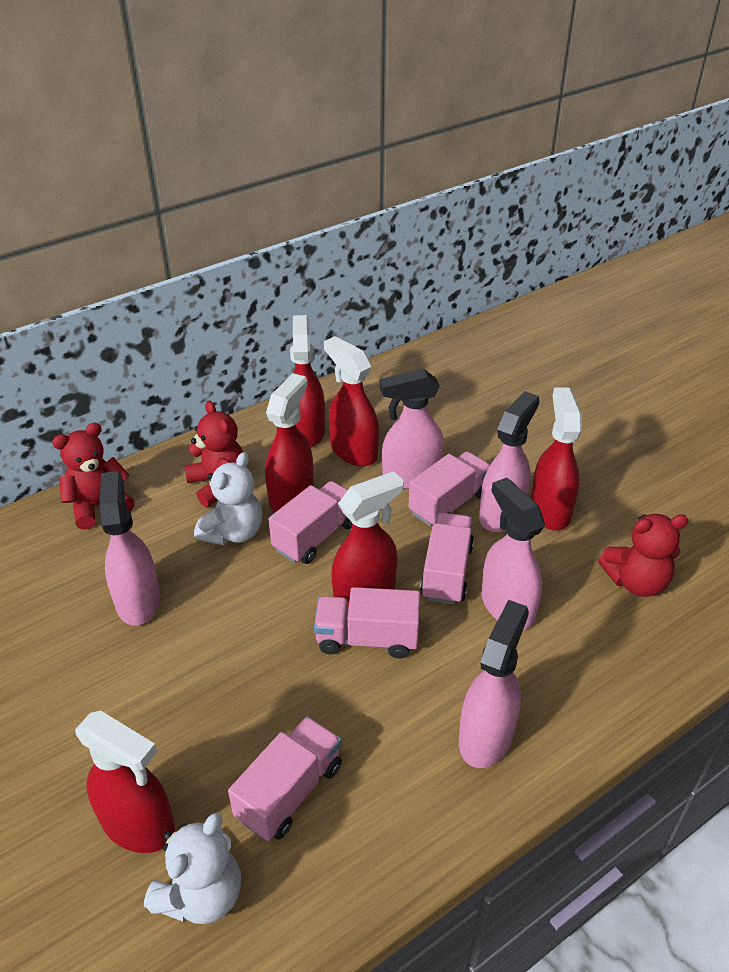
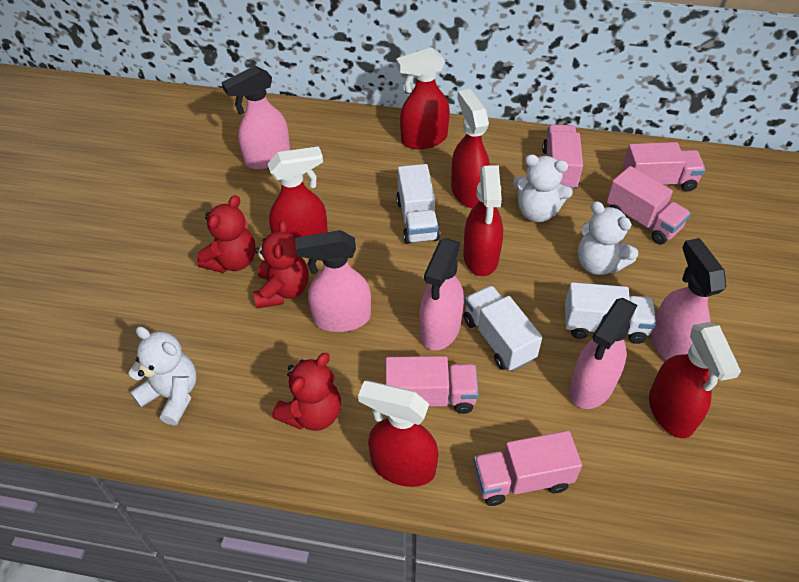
white teddy bear: 2 -> 3
white truck: 0 -> 3

